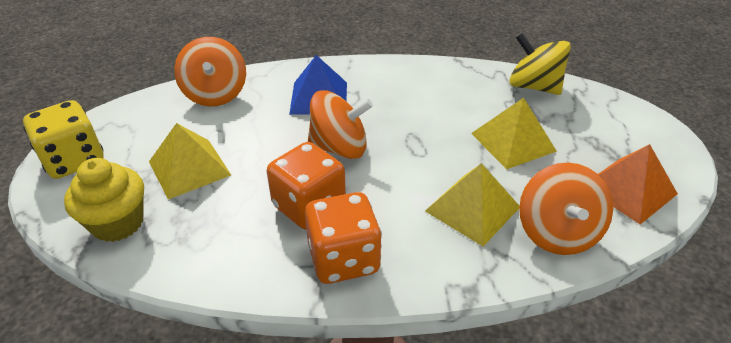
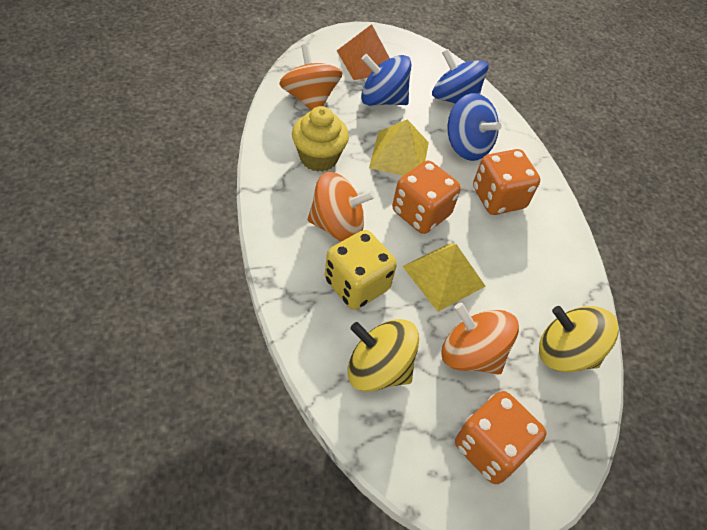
blue pyramid: 1 -> 0
blue spinning top: 0 -> 3
orange dice: 2 -> 3
yellow pyramid: 3 -> 2
yellow spinning top: 1 -> 2

